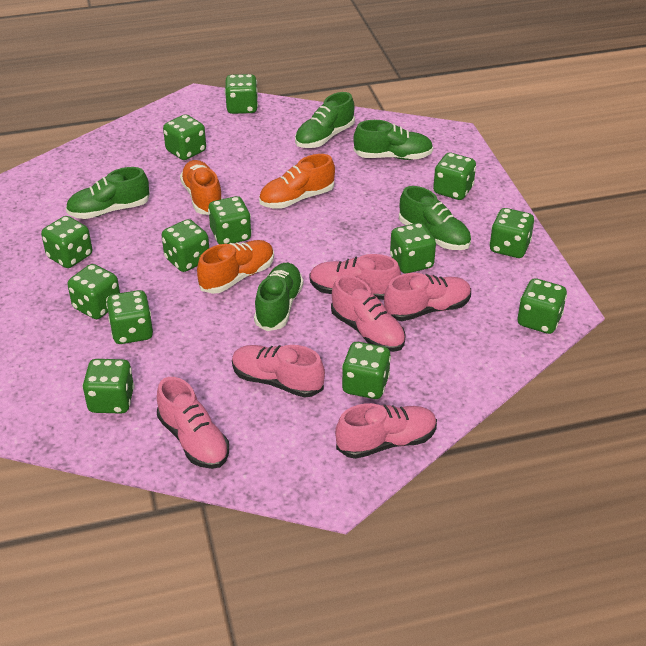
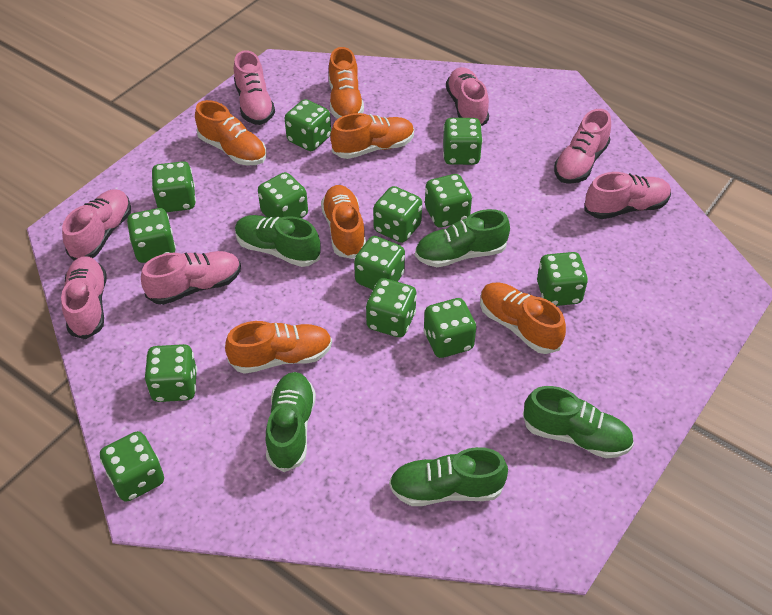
orange shoe: 3 -> 6
pink shoe: 6 -> 7

